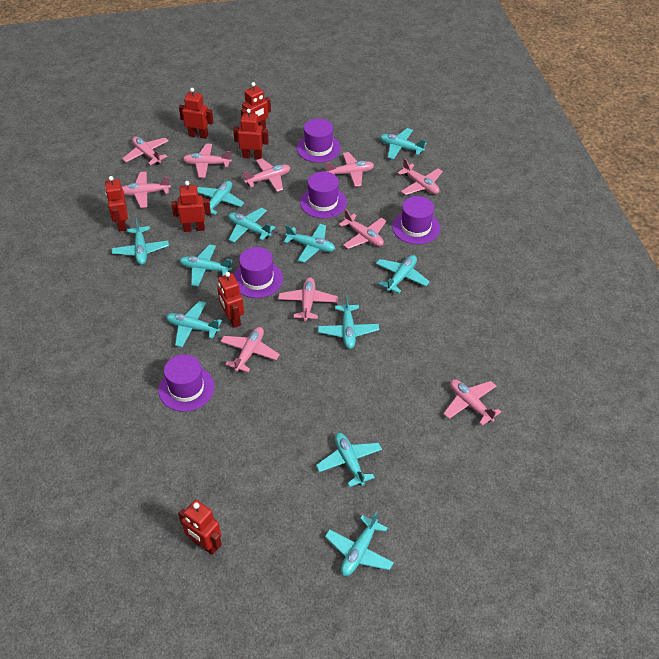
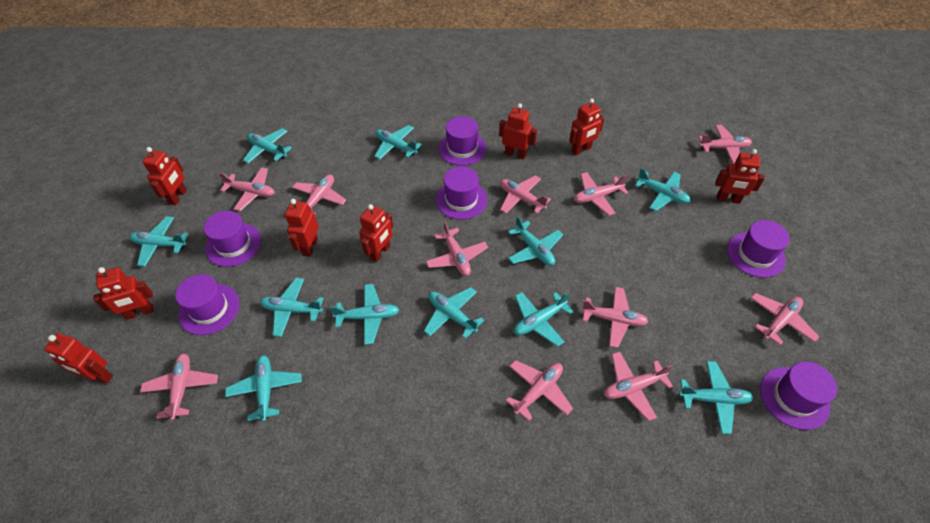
pink plane: 10 -> 11
purple hat: 5 -> 6
red robot: 7 -> 8

